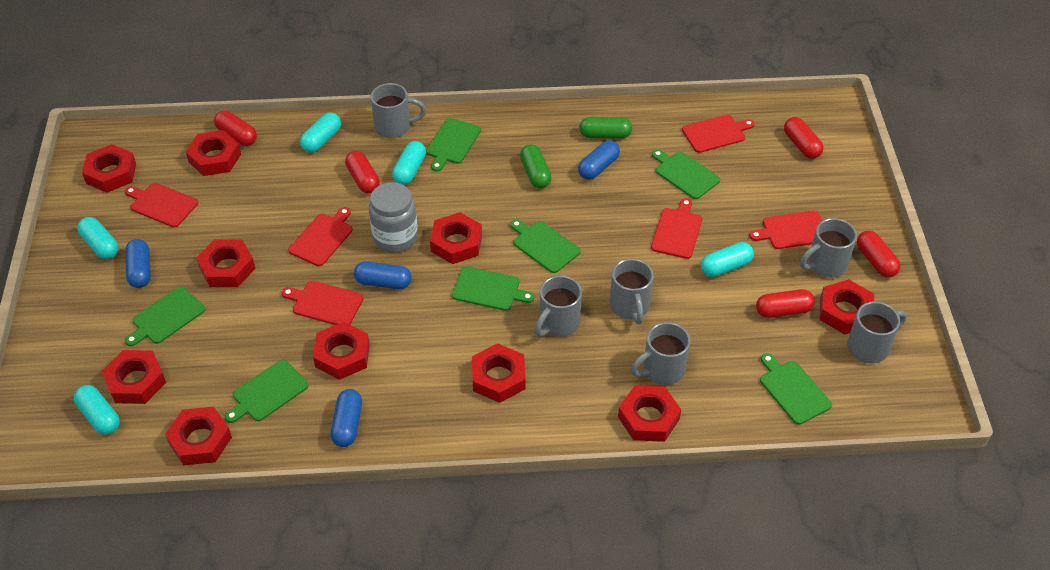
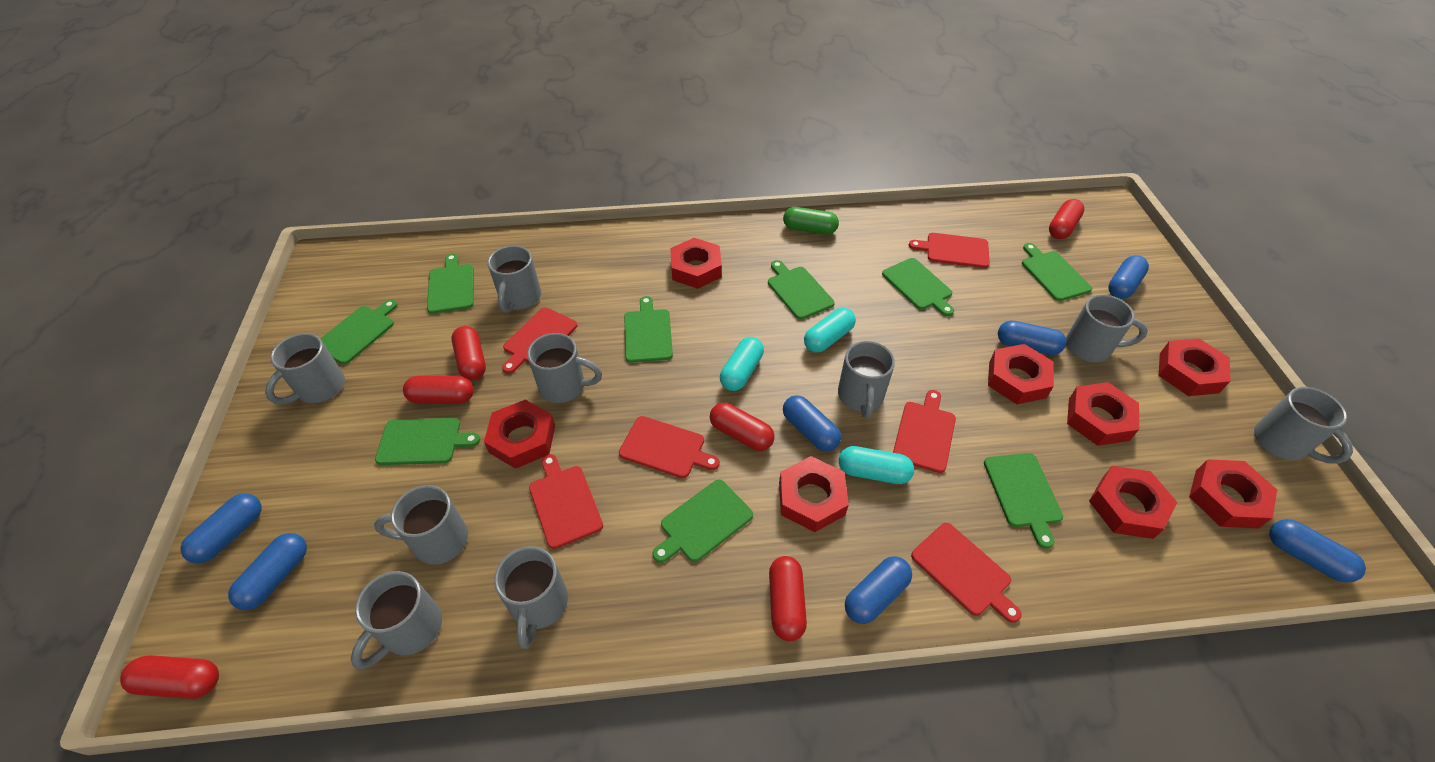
blue capsule: 4 -> 7
green capsule: 2 -> 1
green cutting board: 7 -> 9
grey jar: 1 -> 0
grey mug: 6 -> 9
red capsule: 5 -> 6
red nut: 10 -> 8
turquoise capsule: 5 -> 3

